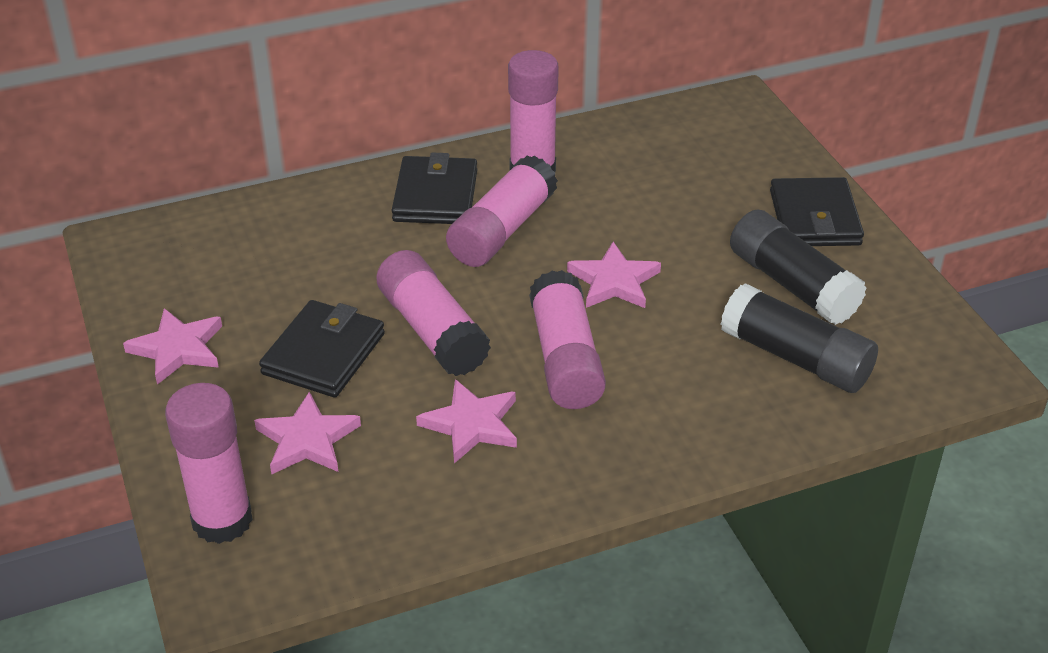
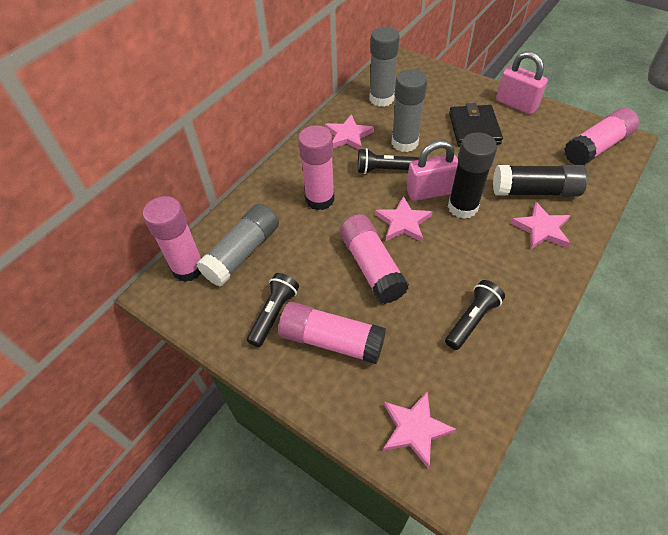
black flashlight: 0 -> 3
black wallet: 3 -> 1
grey glue stick: 0 -> 3
pink padlock: 0 -> 2

